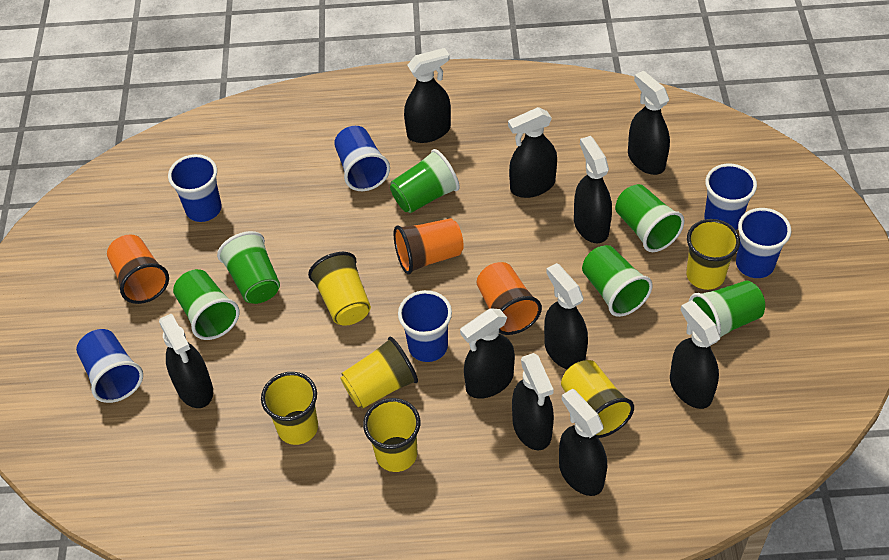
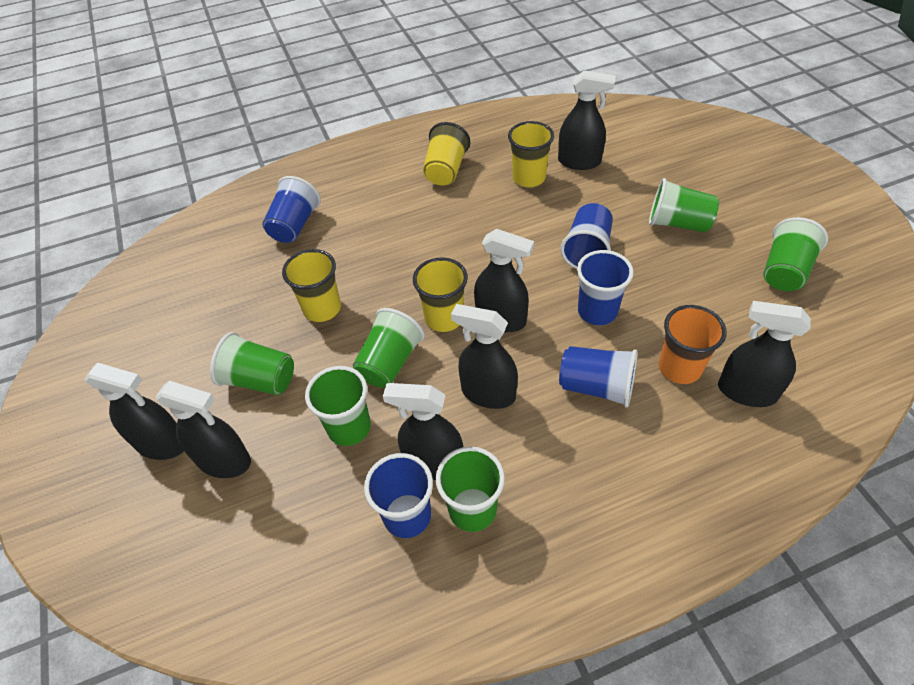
black spray bottle: 10 -> 7
blue cup: 6 -> 5
orange cup: 3 -> 1
yellow cup: 6 -> 4

